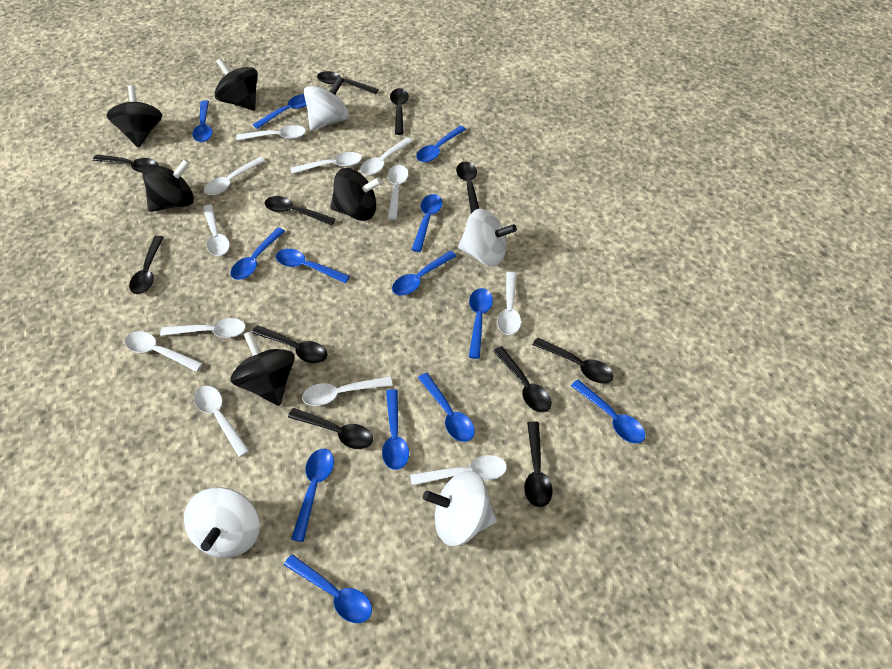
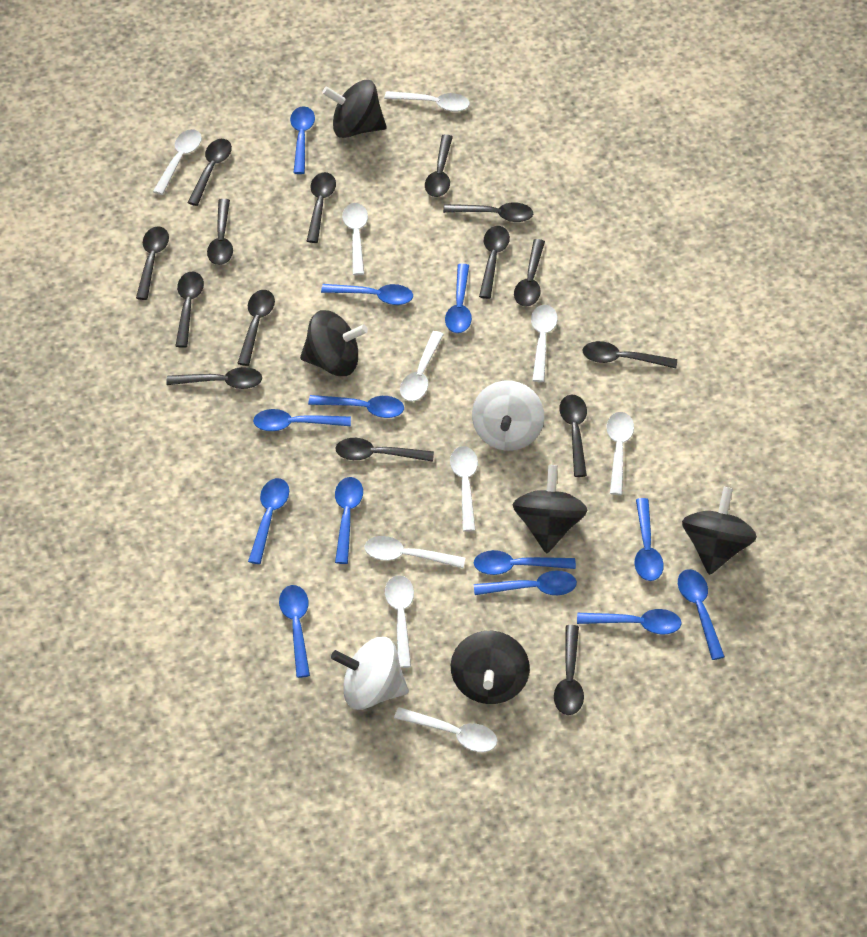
black spoon: 11 -> 15
white spinning top: 4 -> 2
white spoon: 12 -> 10

